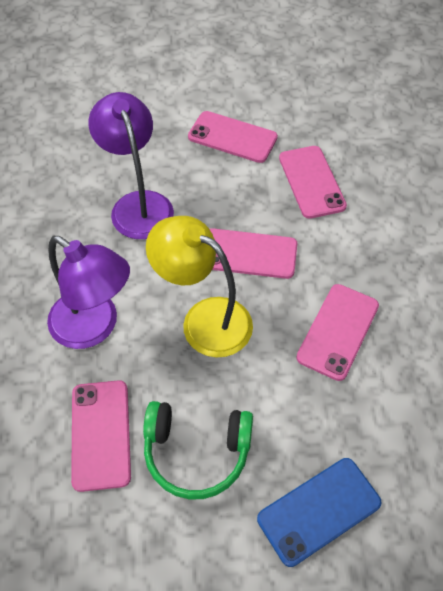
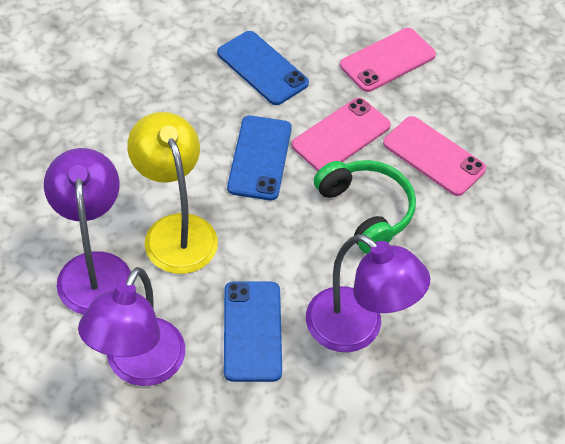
blue phone: 1 -> 3
pink phone: 5 -> 3
purple lamp: 2 -> 3

